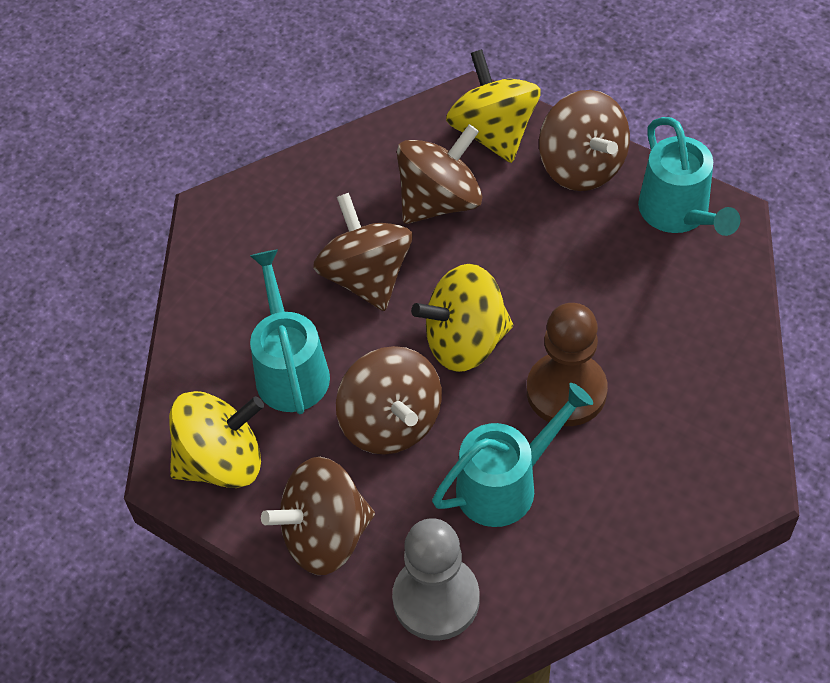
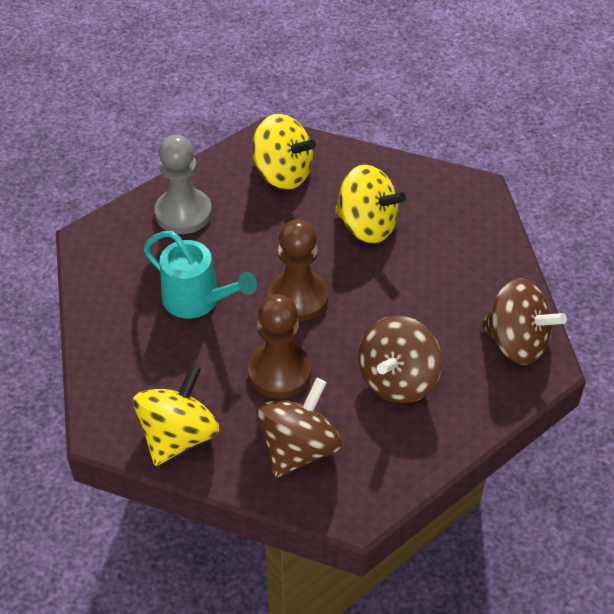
brown pawn: 1 -> 2
brown spinning top: 5 -> 3
turquoise watering can: 3 -> 1

